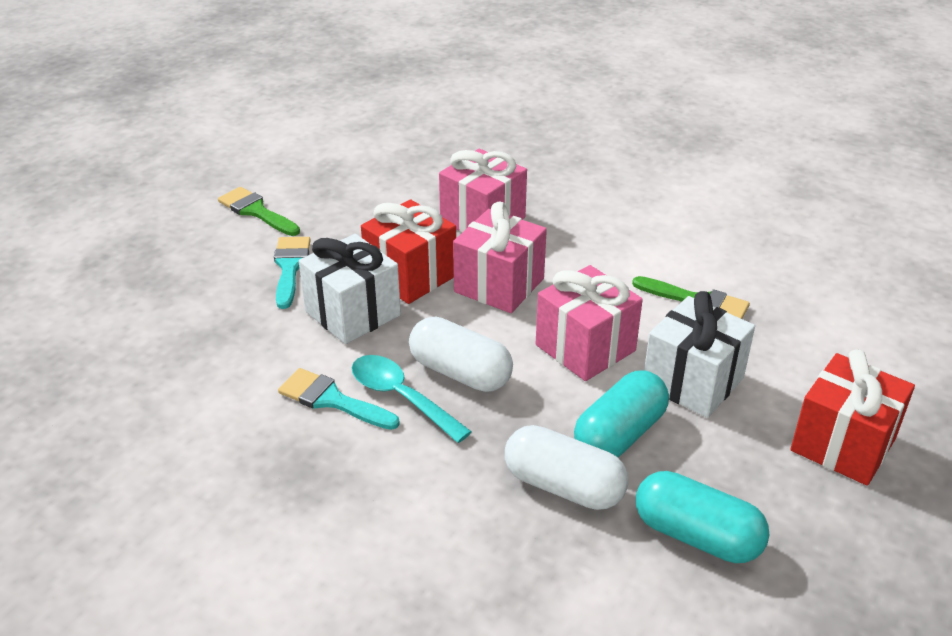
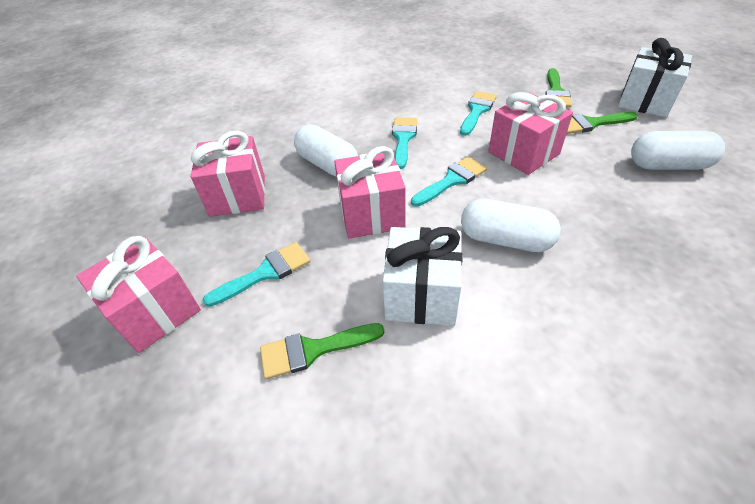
green brush: 2 -> 3
pink gift: 3 -> 4
red gift: 2 -> 0
turquoise brush: 2 -> 4
turquoise capsule: 2 -> 0
turquoise spoon: 1 -> 0
white capsule: 2 -> 3

